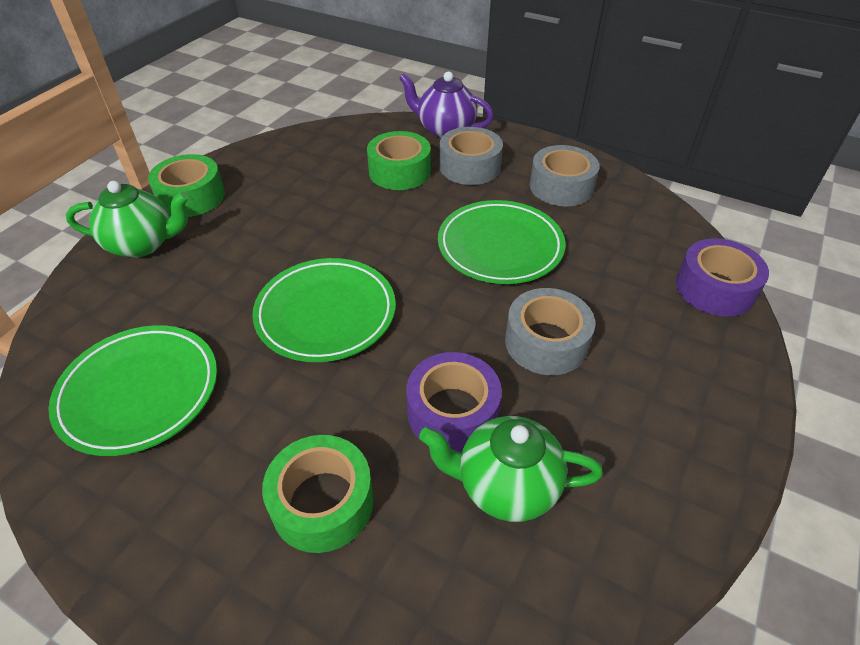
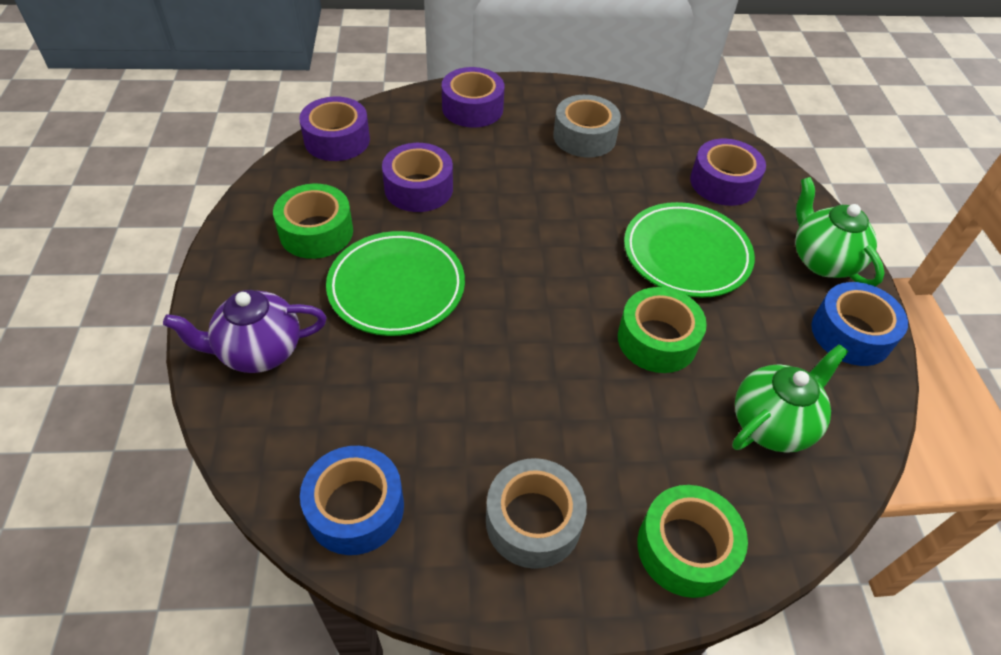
blue tape: 0 -> 2
green plate: 3 -> 2
grey tape: 3 -> 2
purple tape: 2 -> 4

